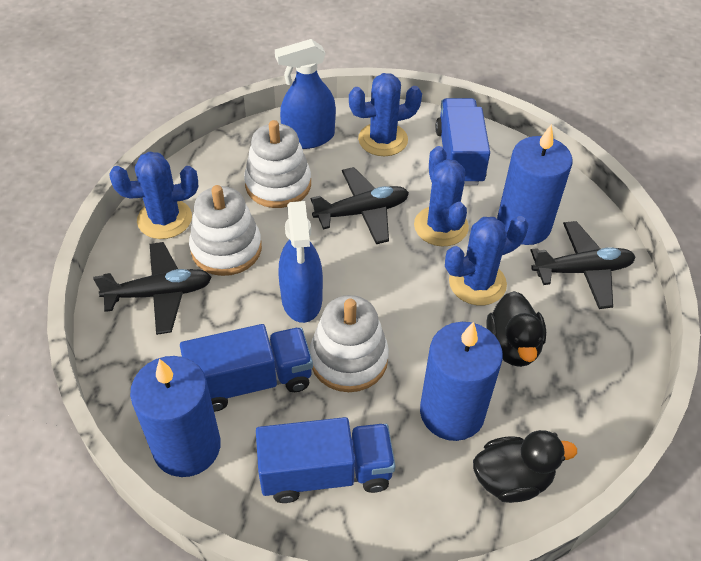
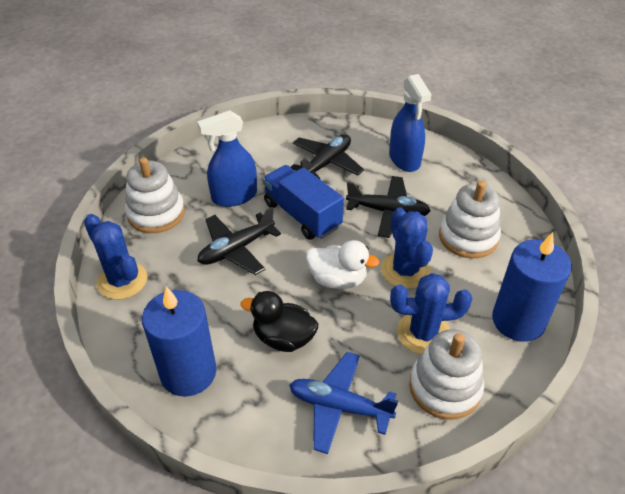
black duck: 2 -> 1
blue cactus: 4 -> 3
blue candle: 3 -> 2
blue plane: 0 -> 1
blue truck: 3 -> 1
white duck: 0 -> 1

